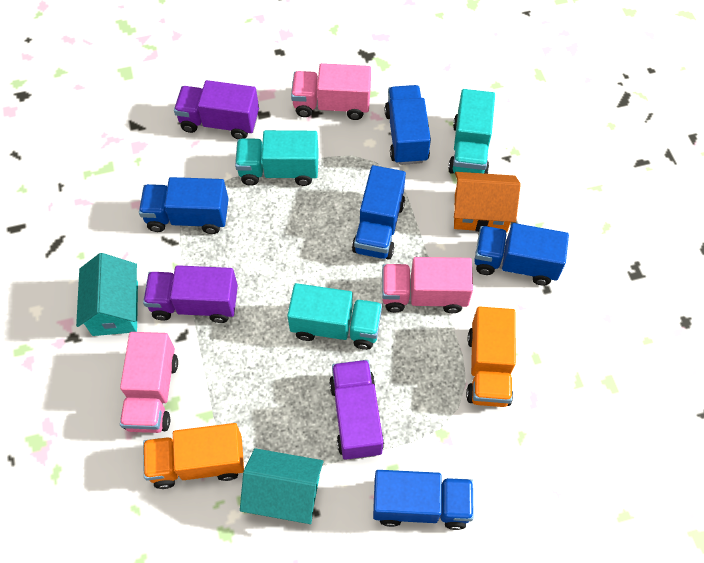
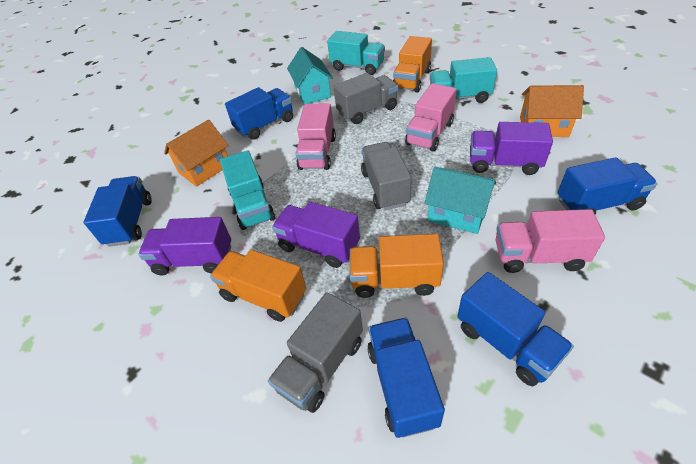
grey truck: 0 -> 3
orange house: 1 -> 2
orange truck: 2 -> 3

